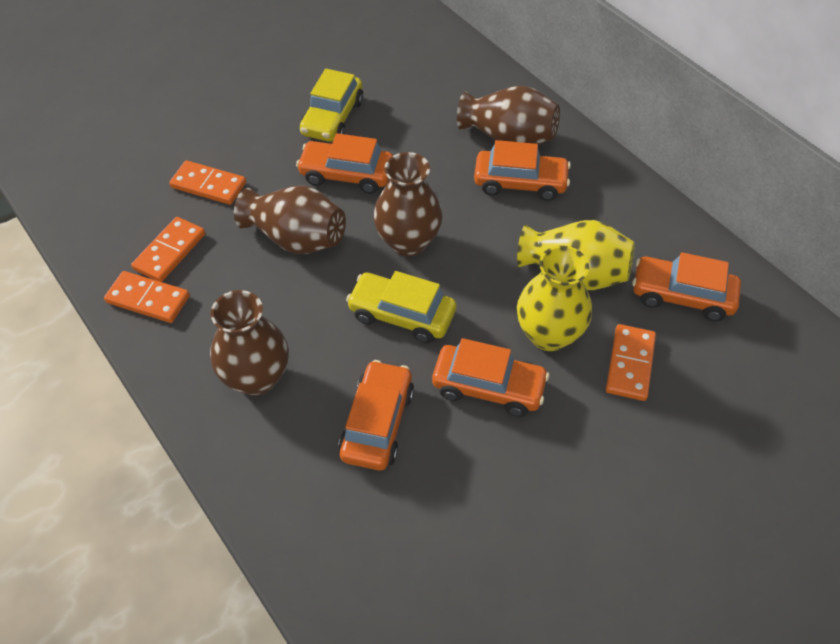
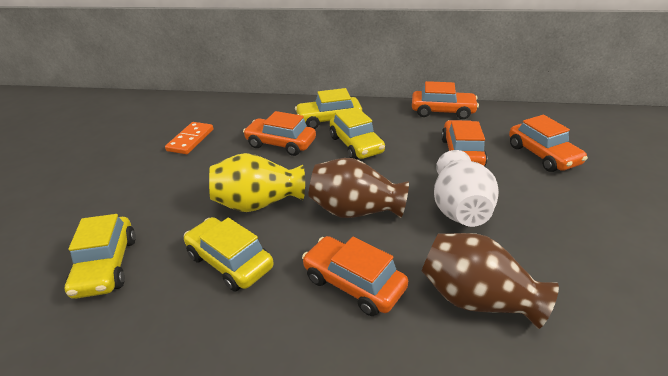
brown vase: 4 -> 2
orange domino: 4 -> 1
white vase: 0 -> 1
yellow car: 2 -> 4
yellow vase: 2 -> 1

